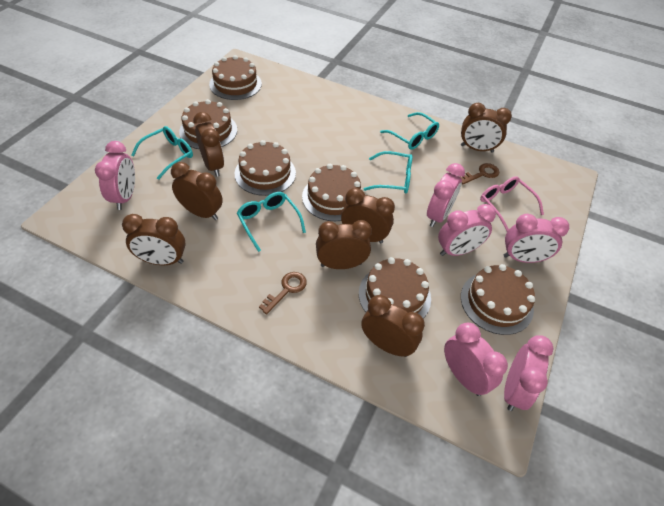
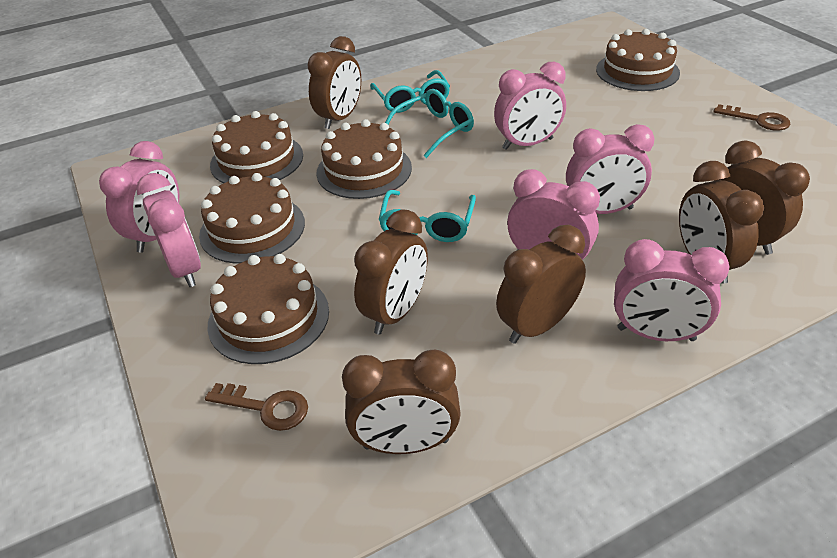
brown cake: 6 -> 5
brown clock: 7 -> 6
pink glasses: 1 -> 0
turquoise glasses: 4 -> 3

